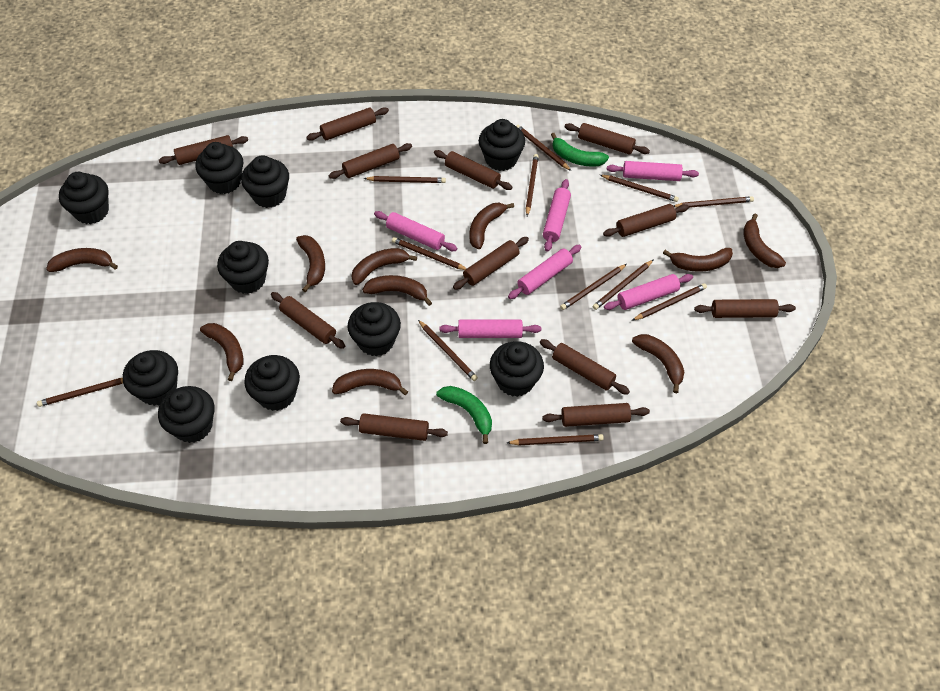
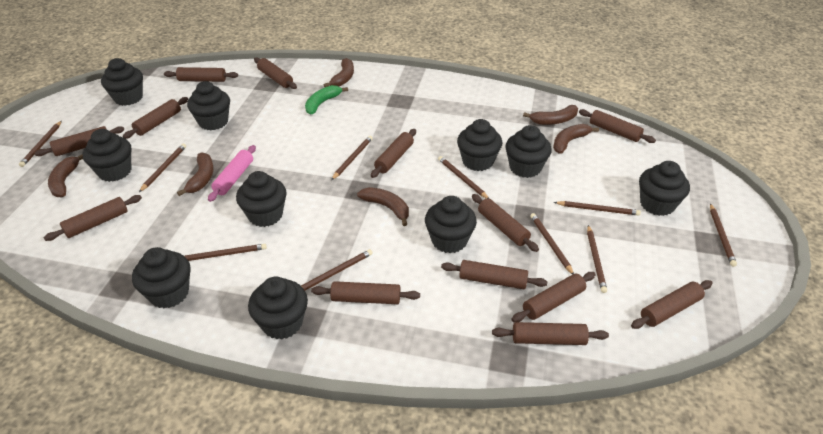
brown banana: 10 -> 6
brown pencil: 12 -> 10
brown rolling pin: 12 -> 13
green banana: 2 -> 1
pink rolling pin: 6 -> 1

